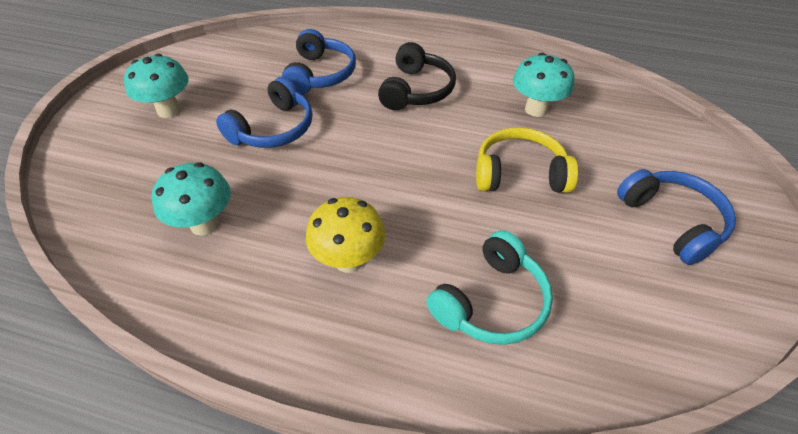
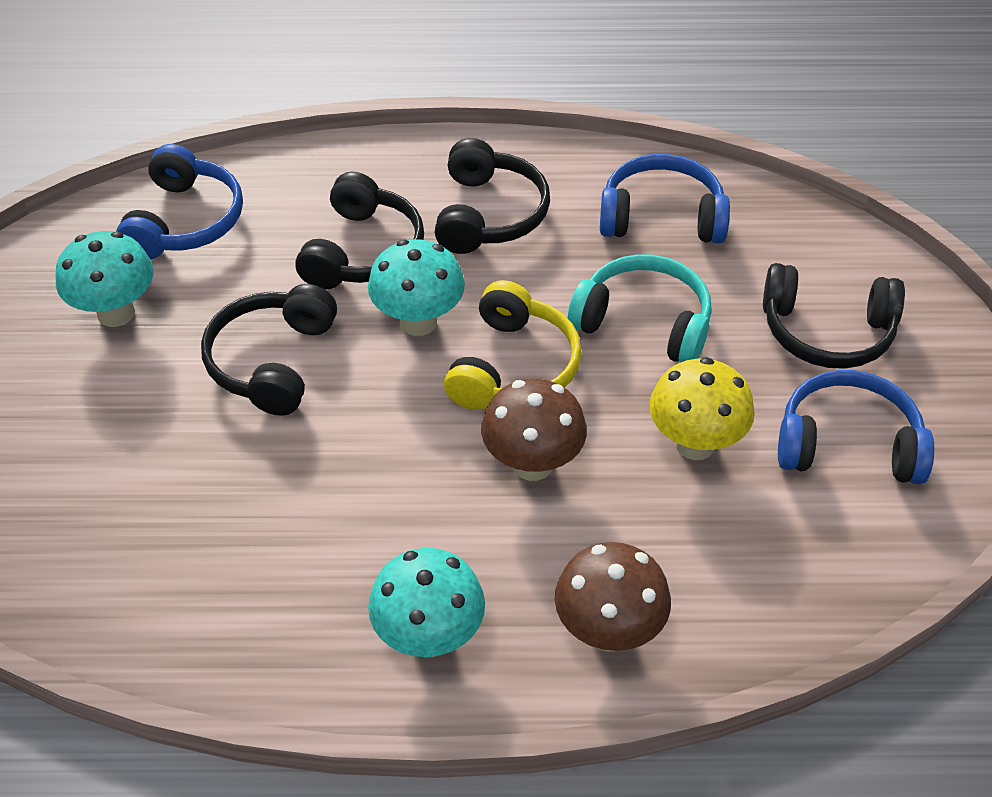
black headphones: 1 -> 4
brown mushroom: 0 -> 2

